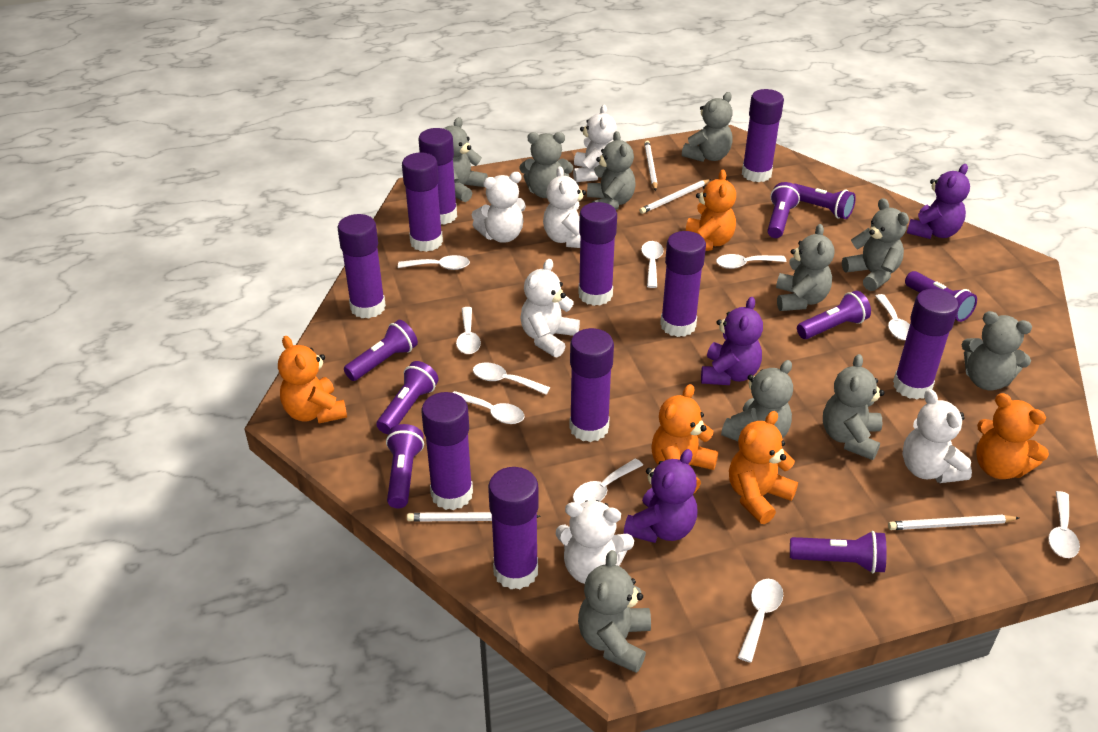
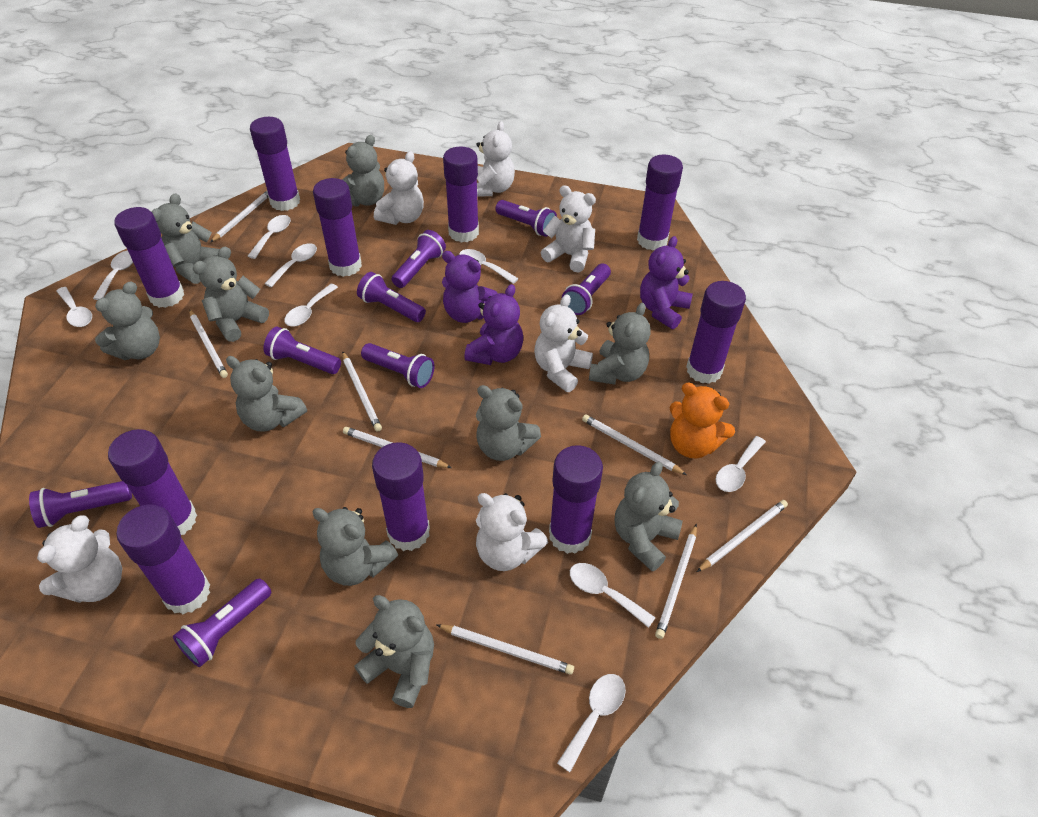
orange teddy bear: 5 -> 1
white pencil: 4 -> 8
white spoon: 10 -> 9

